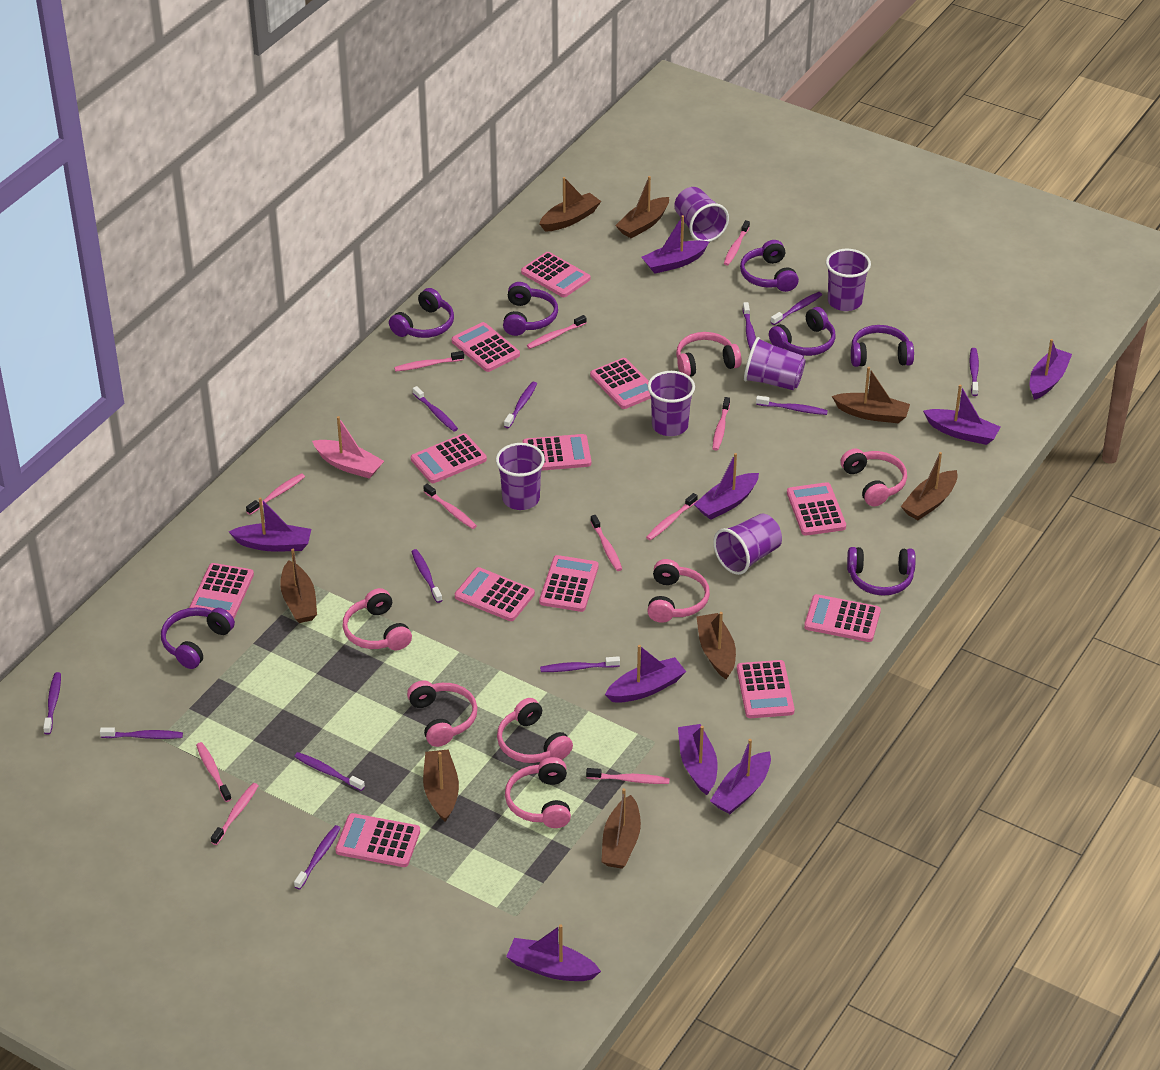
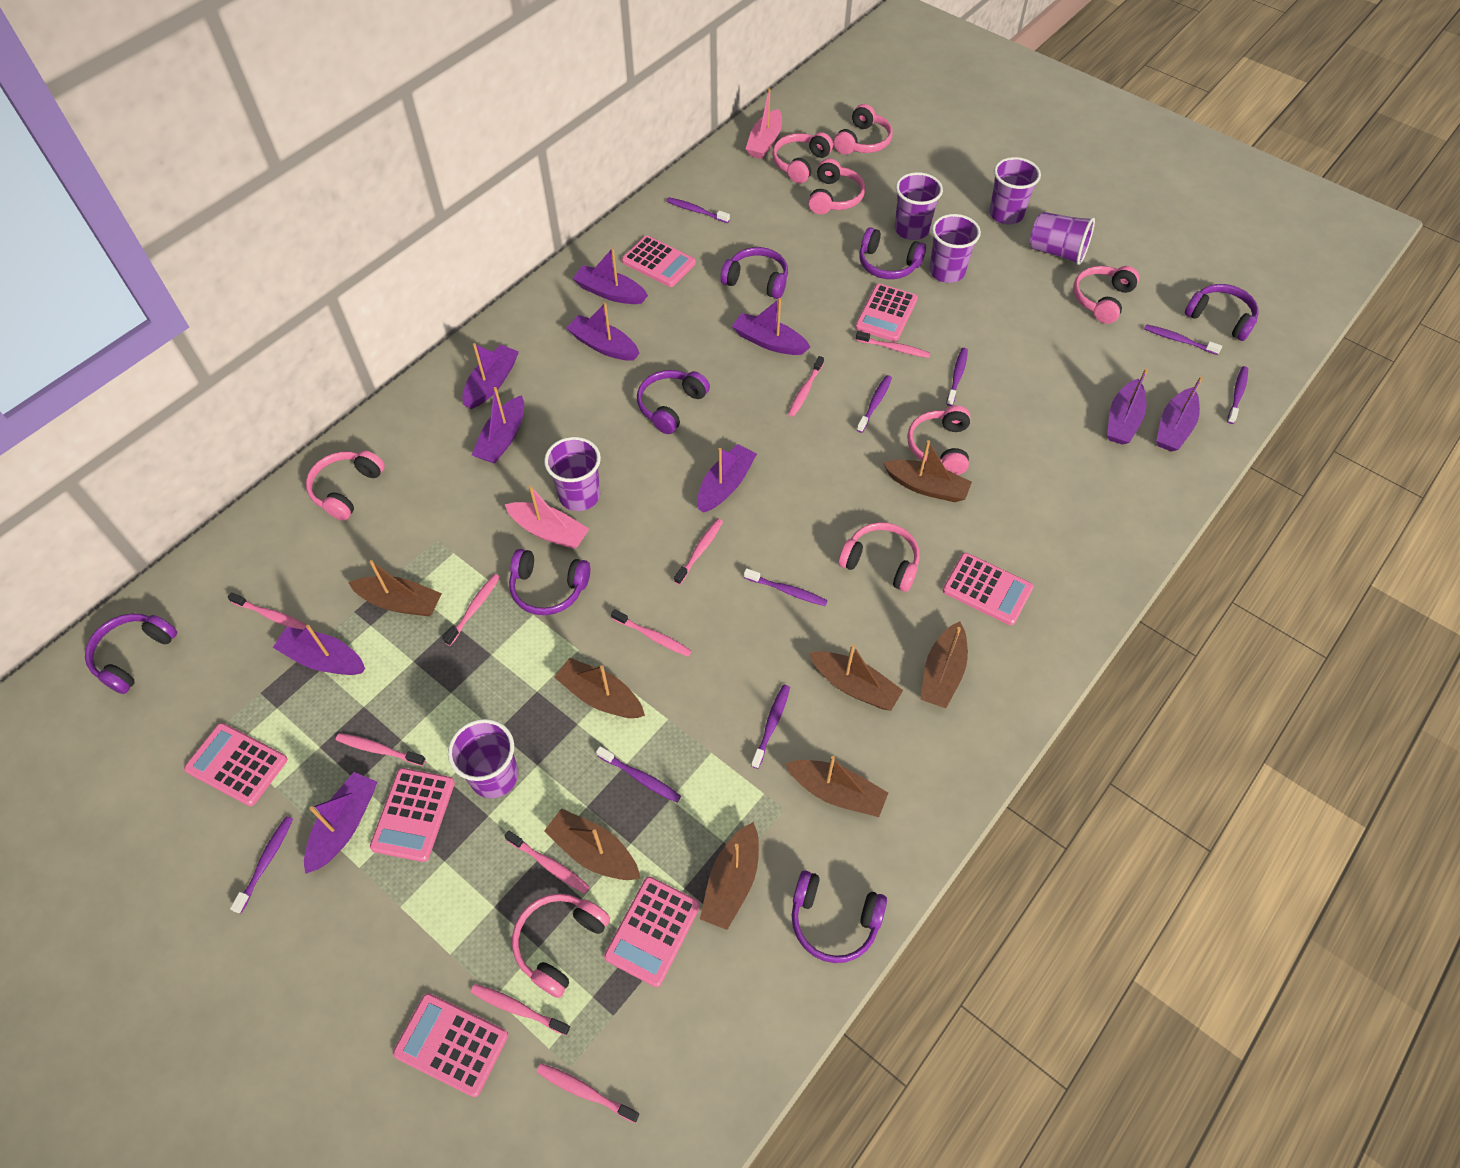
pink boat: 1 -> 2
pink calculator: 12 -> 7
pink headphones: 7 -> 8
pink toothbrush: 11 -> 10
purple boat: 9 -> 10
purple toothbrush: 12 -> 9

